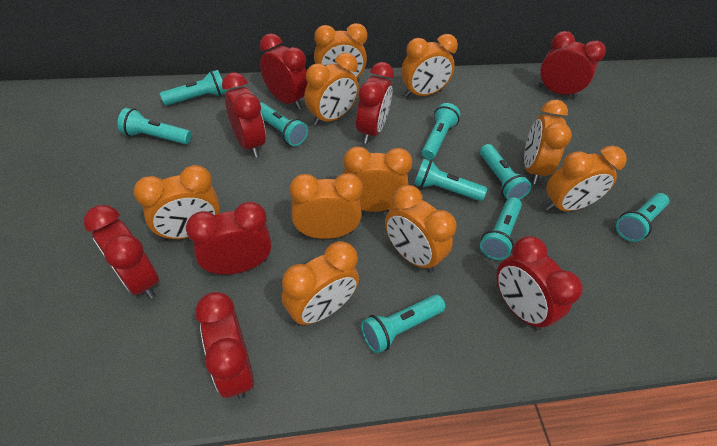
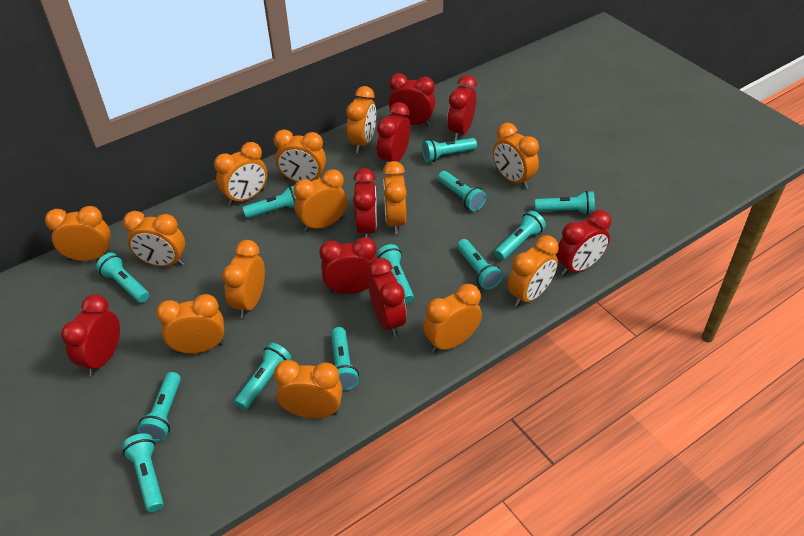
orange clock: 10 -> 13
turquoise flashlight: 9 -> 12

